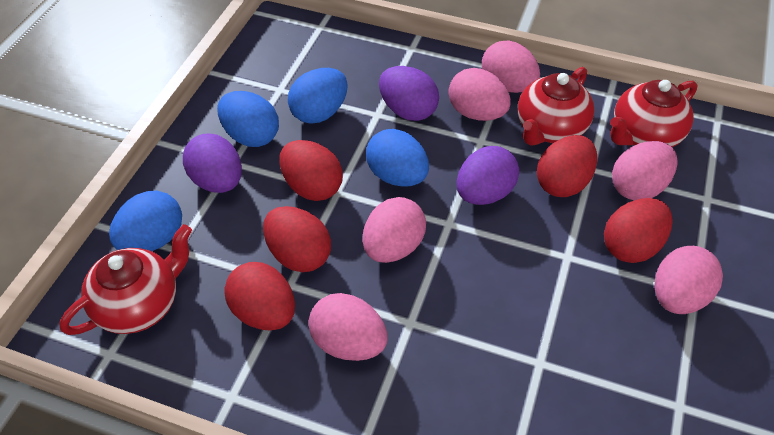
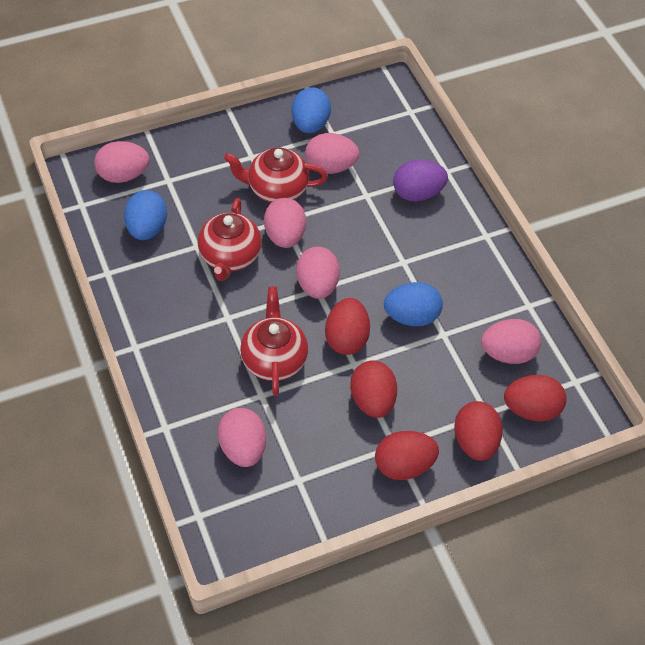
blue egg: 4 -> 3
purple egg: 3 -> 1

